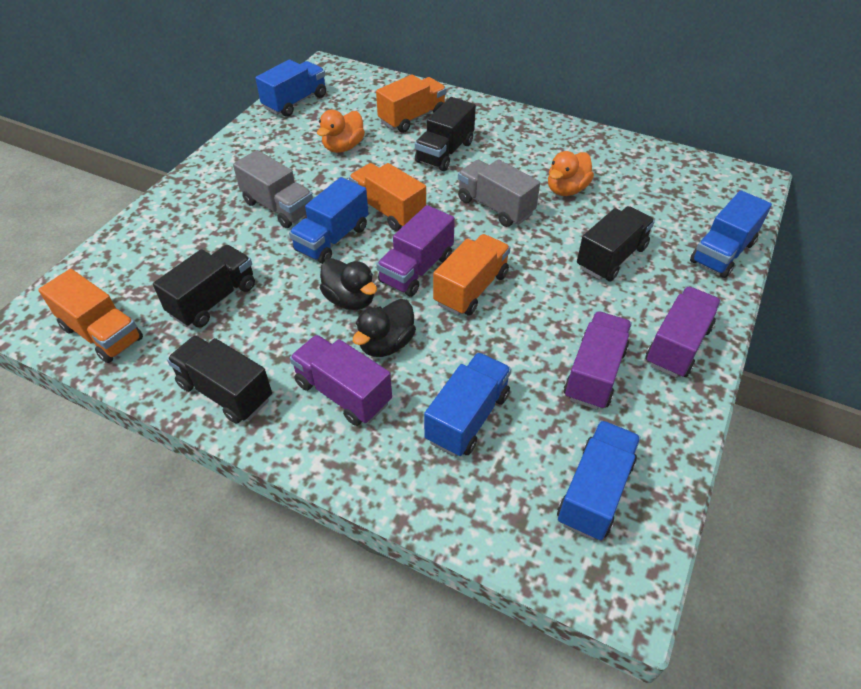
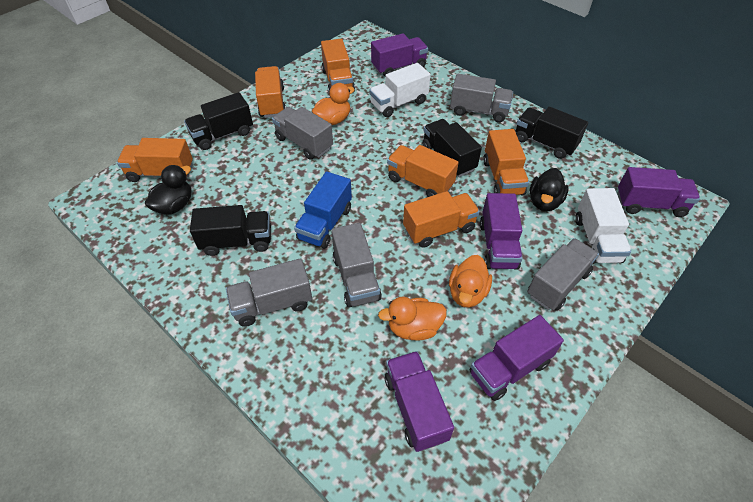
blue truck: 5 -> 1
grey truck: 2 -> 5
orange duck: 2 -> 3
orange truck: 4 -> 6
purple truck: 4 -> 5
white truck: 0 -> 2

